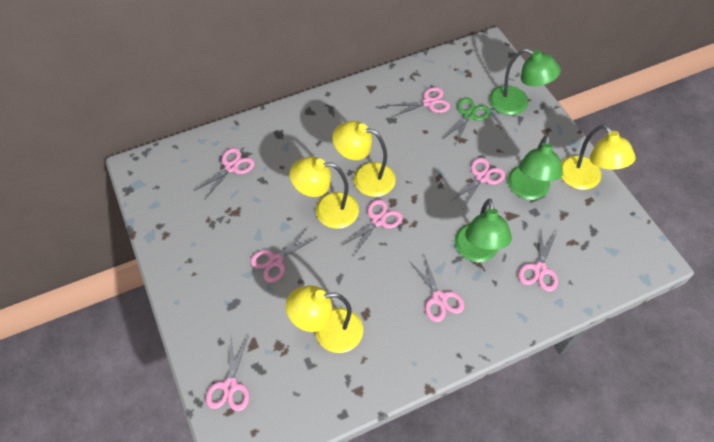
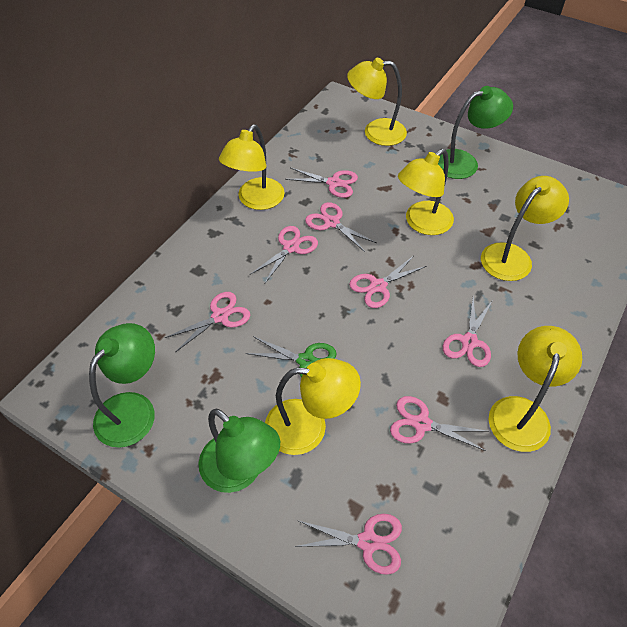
yellow lamp: 4 -> 6

